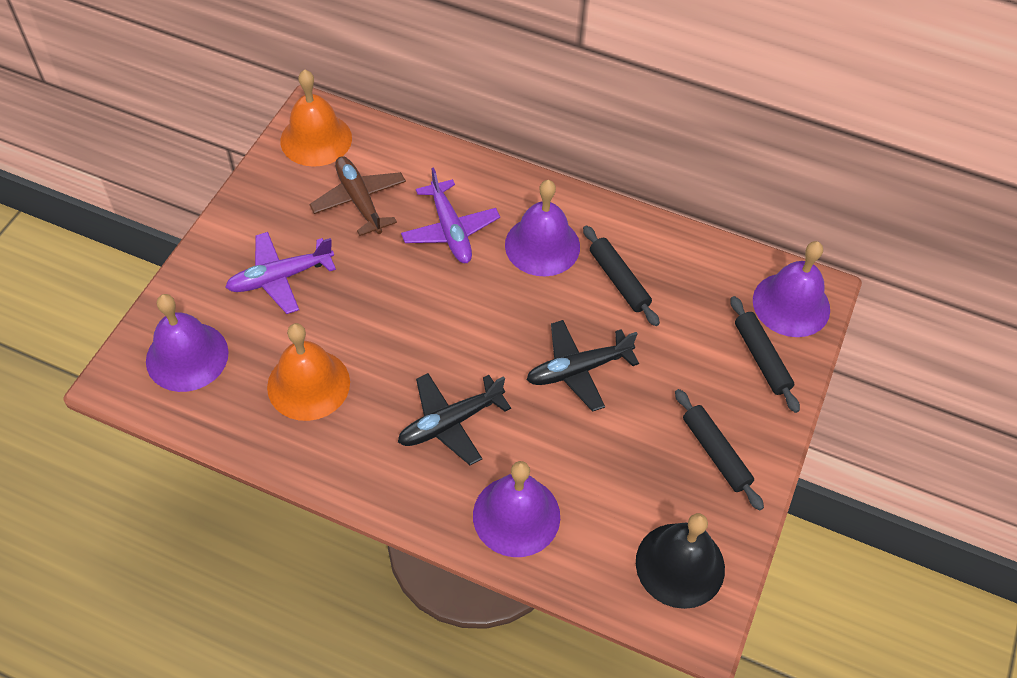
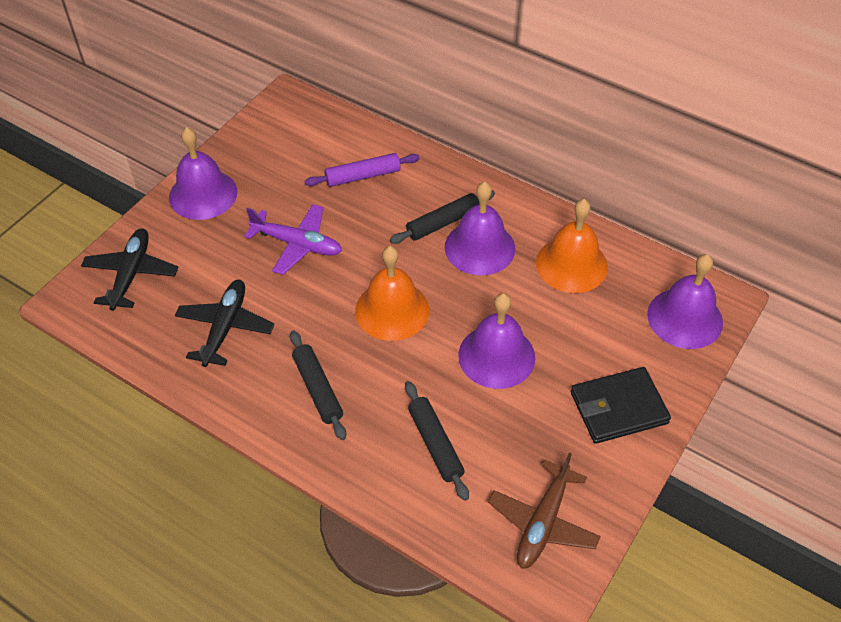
black bell: 1 -> 0
black wallet: 0 -> 1
purple plane: 2 -> 1
purple rolling pin: 0 -> 1

